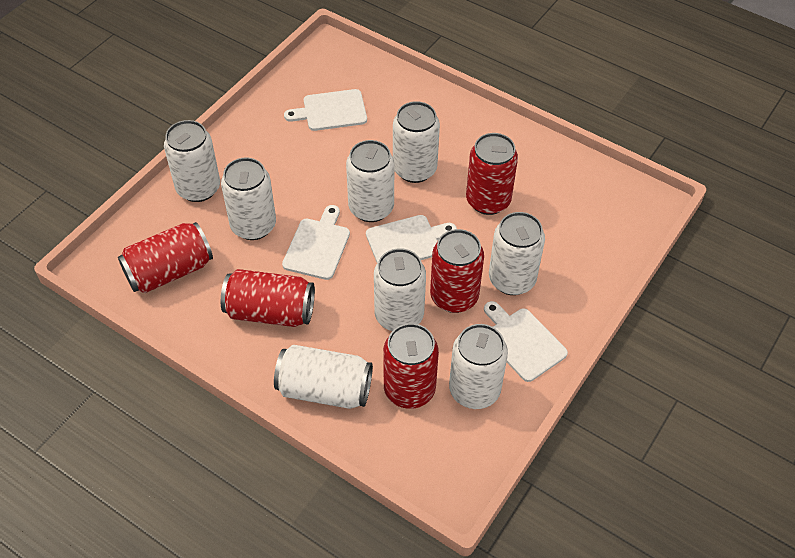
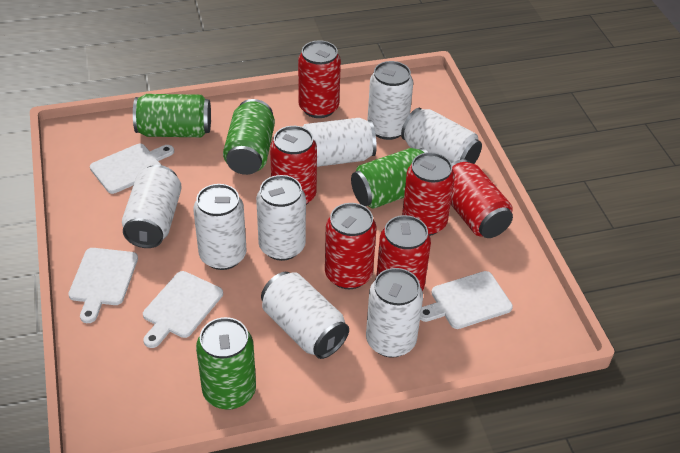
green can: 0 -> 4
red can: 5 -> 6

